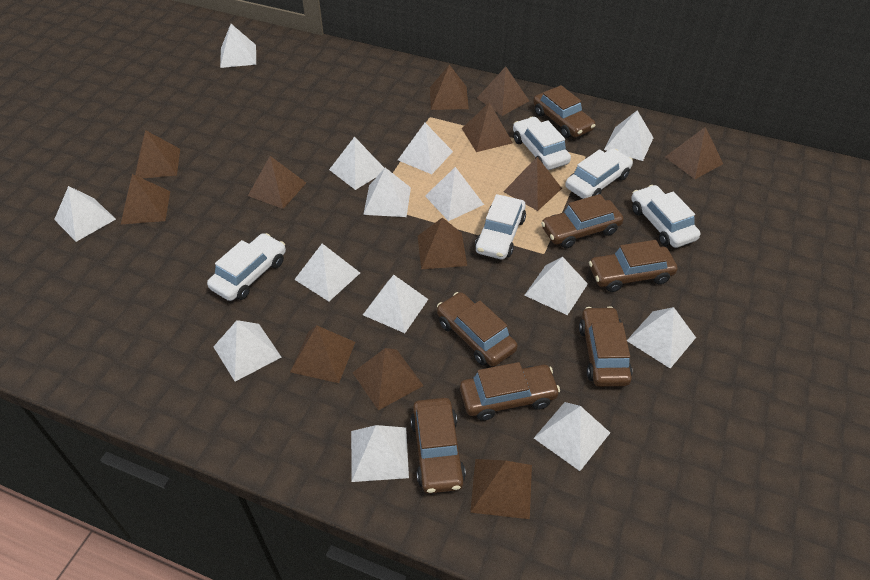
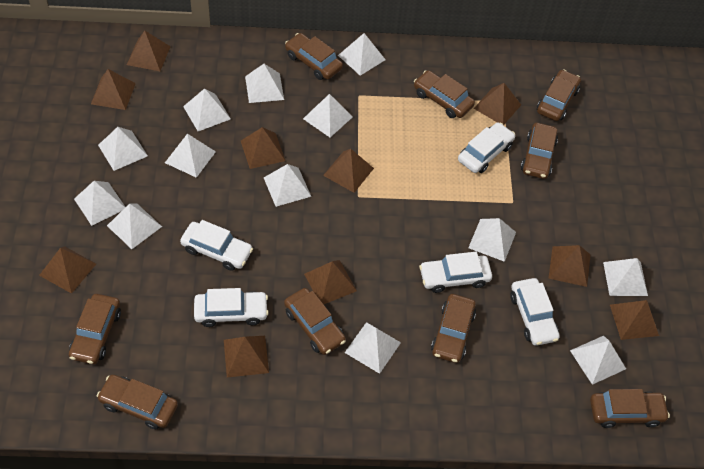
brown car: 7 -> 9
brown pyramid: 12 -> 10
white pyramid: 14 -> 13

